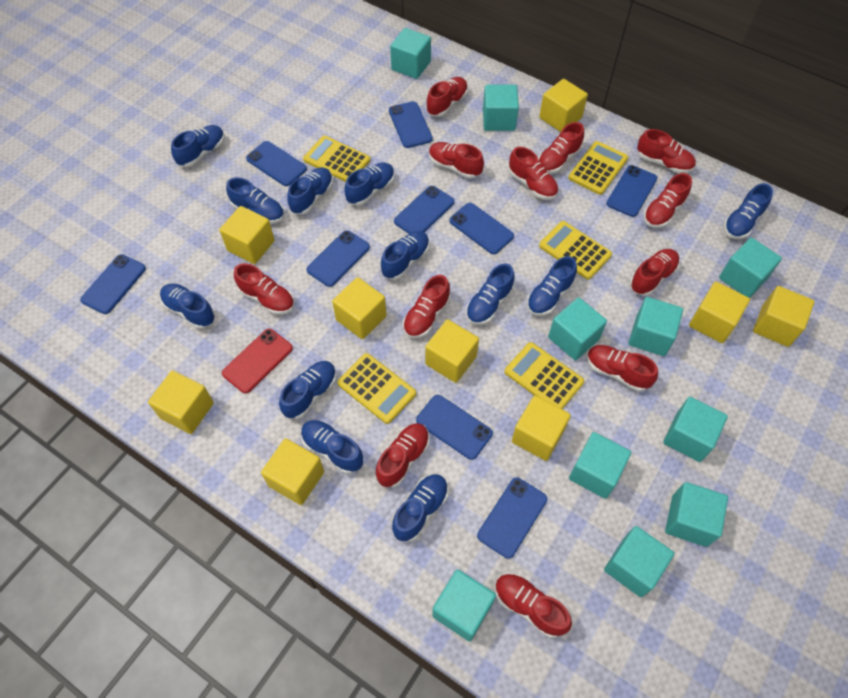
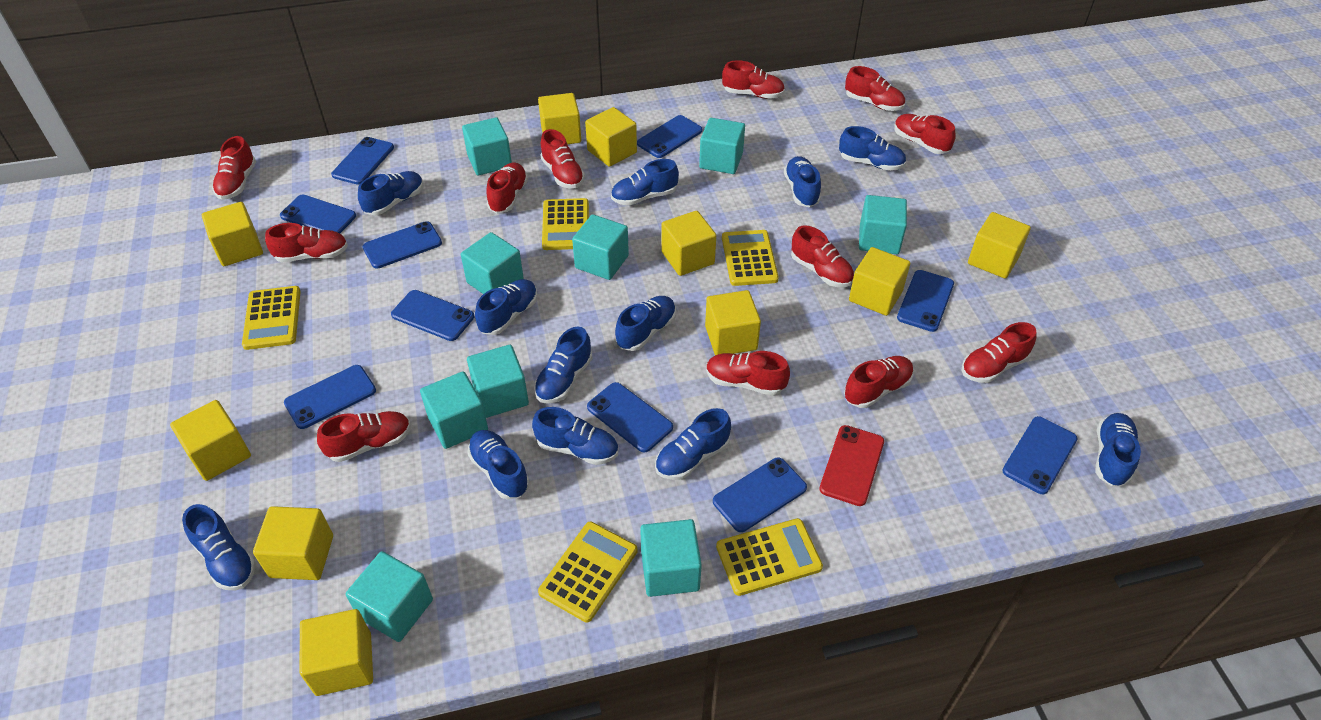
blue phone: 9 -> 10
turquoise cube: 10 -> 9
yellow cube: 9 -> 10

